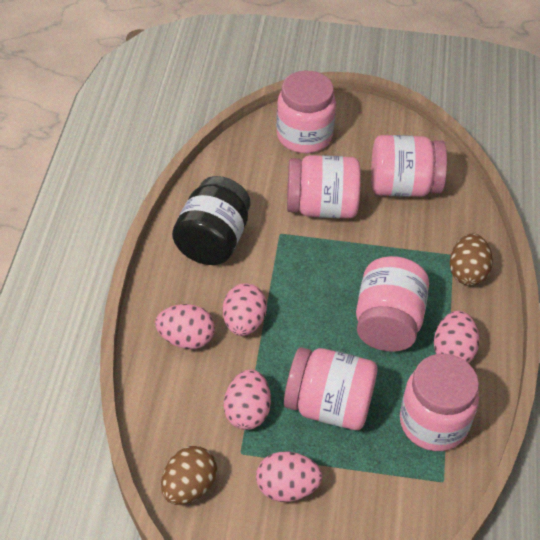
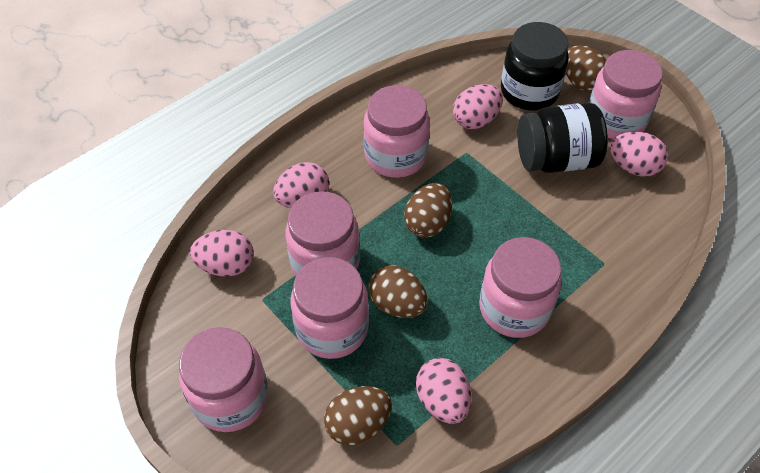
black jar: 1 -> 2
brown egg: 2 -> 4

